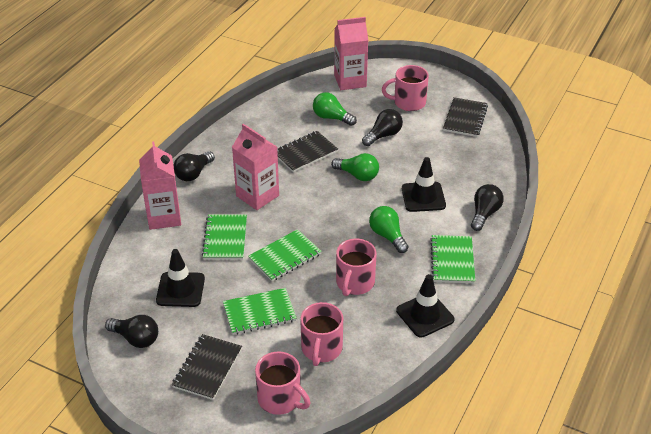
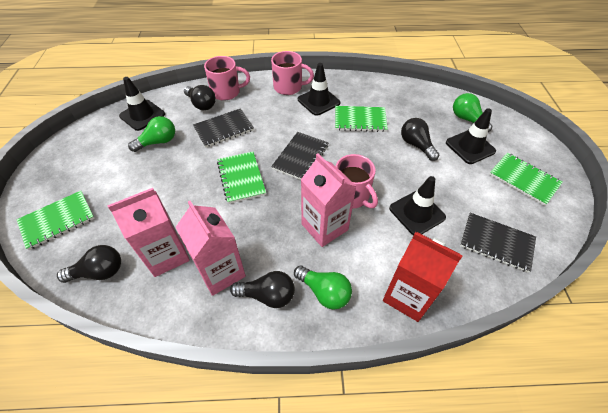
black traffic cone: 3 -> 4
pink mug: 4 -> 3
red carton: 0 -> 1

